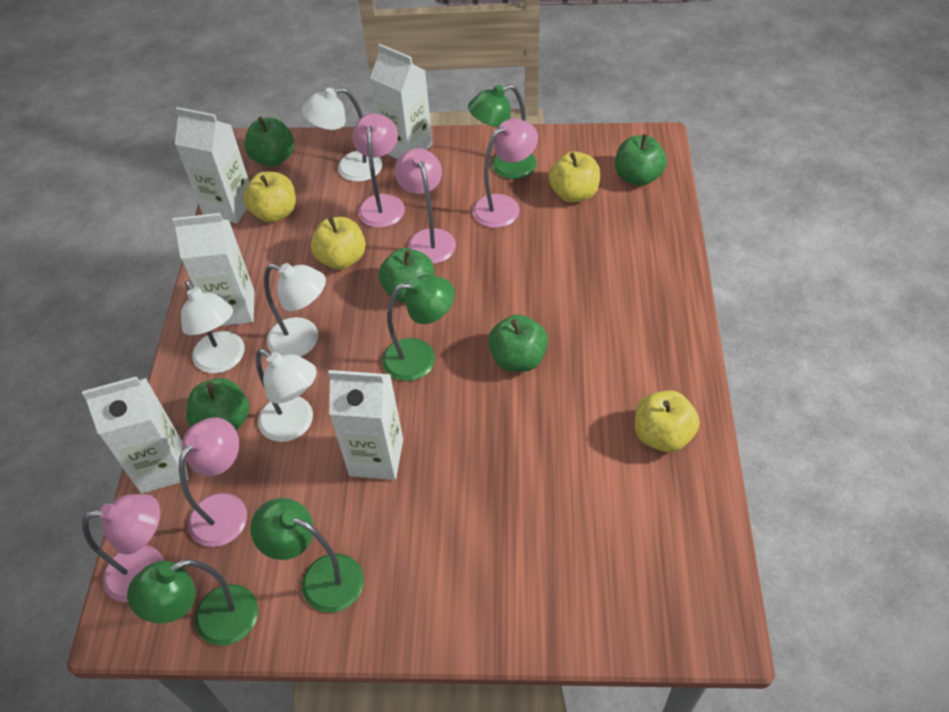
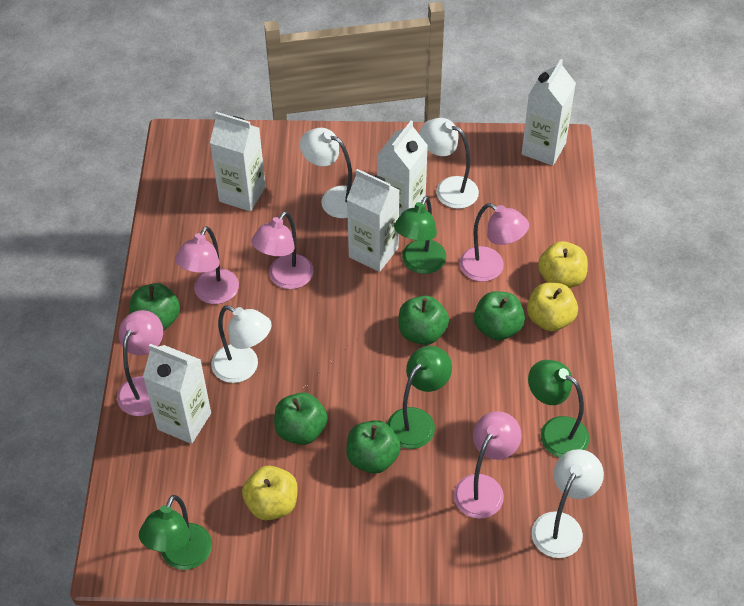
yellow apple: 4 -> 3

